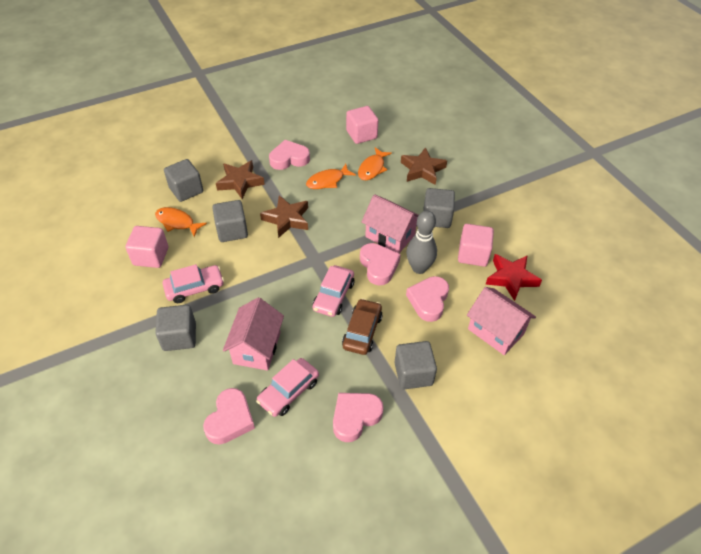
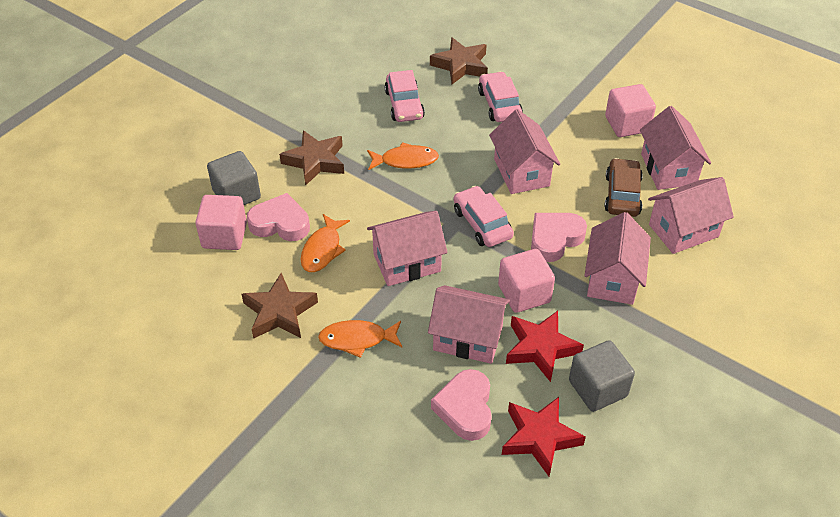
grey bowling pin: 1 -> 0
grey cube: 5 -> 2
pink heart: 5 -> 3
pink house: 3 -> 6
red star: 1 -> 2

